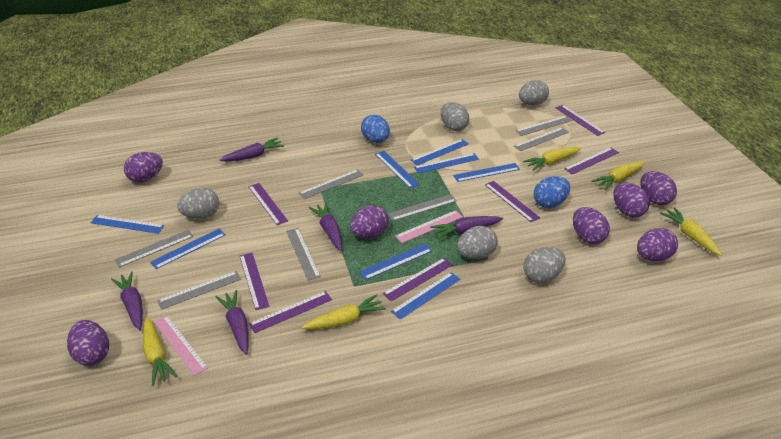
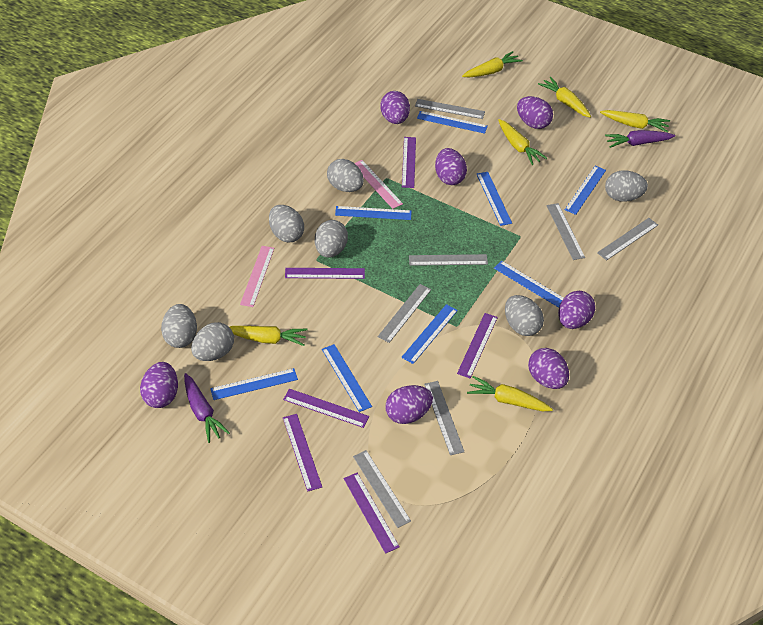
blue egg: 2 -> 0
grey egg: 5 -> 7
purple carrot: 5 -> 2
purple ruler: 7 -> 6
yellow carrot: 5 -> 6

